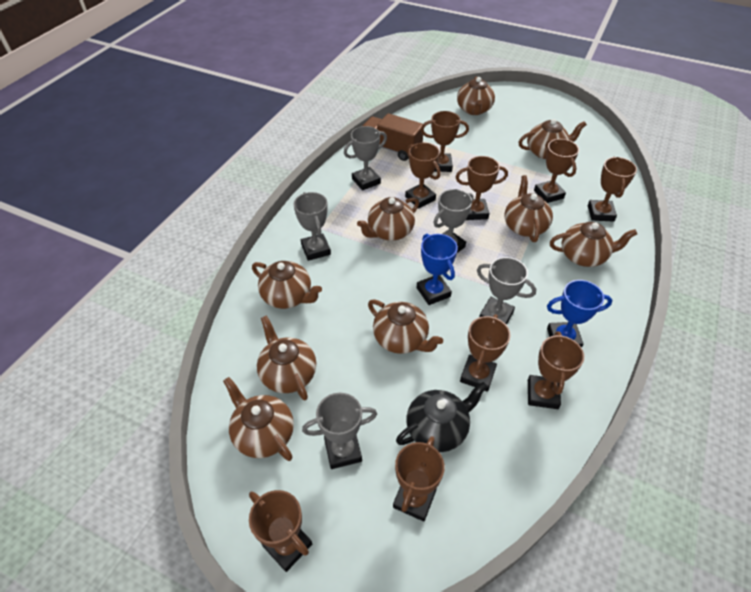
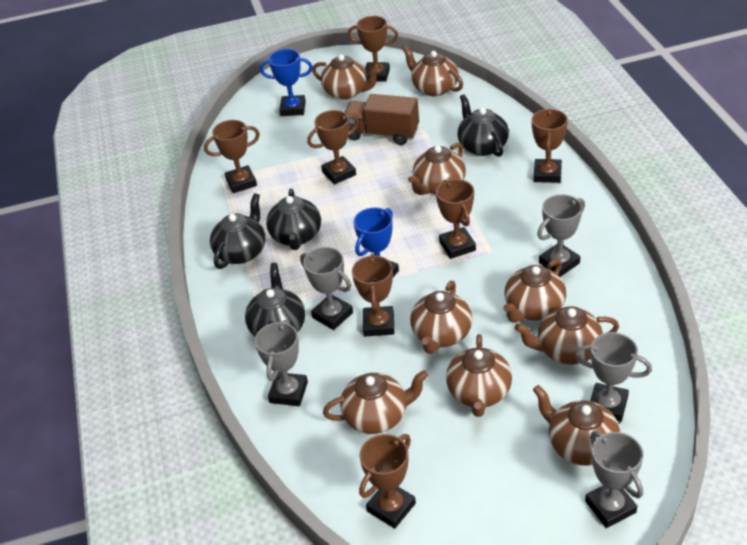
black teapot: 1 -> 4
brown trophy: 9 -> 7

